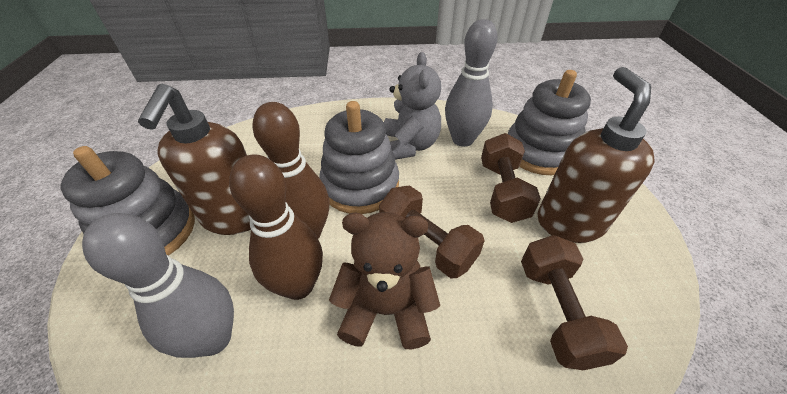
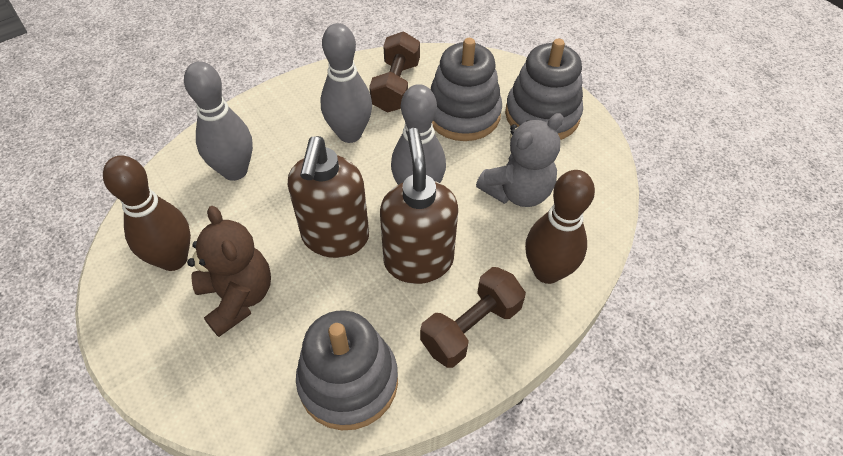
brown dumbbell: 3 -> 2
grey bowling pin: 2 -> 3

